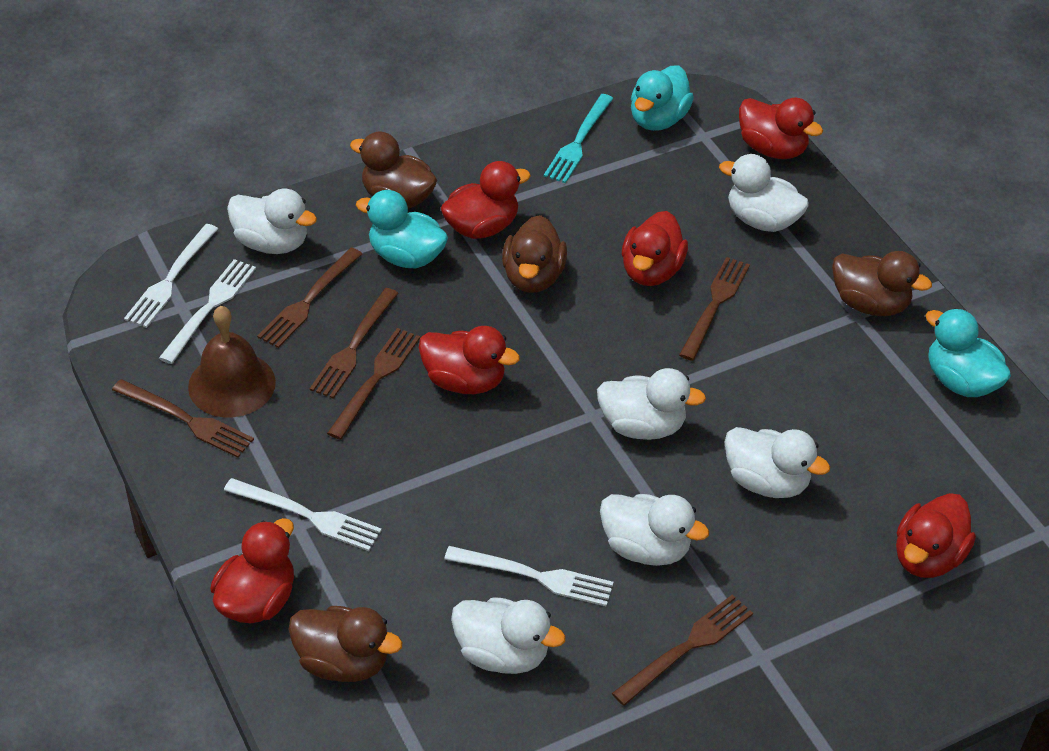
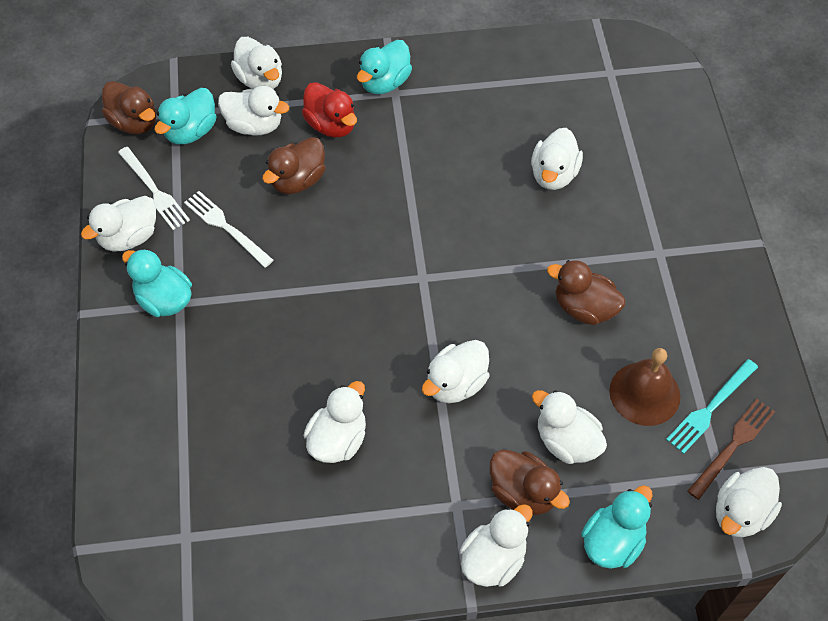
brown fork: 6 -> 1
red duck: 6 -> 1
turquoise duck: 3 -> 4
white duck: 6 -> 9
white fork: 4 -> 2

